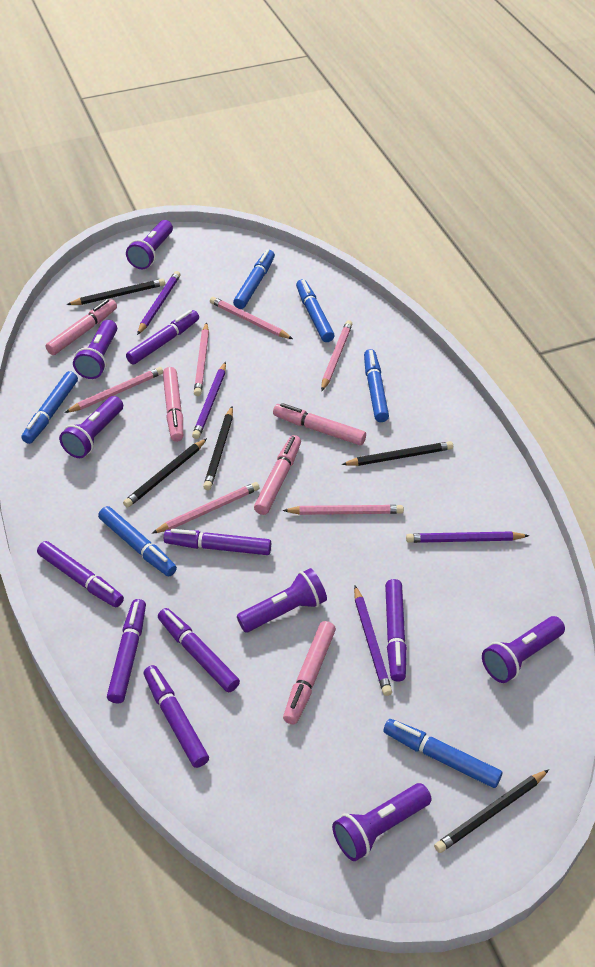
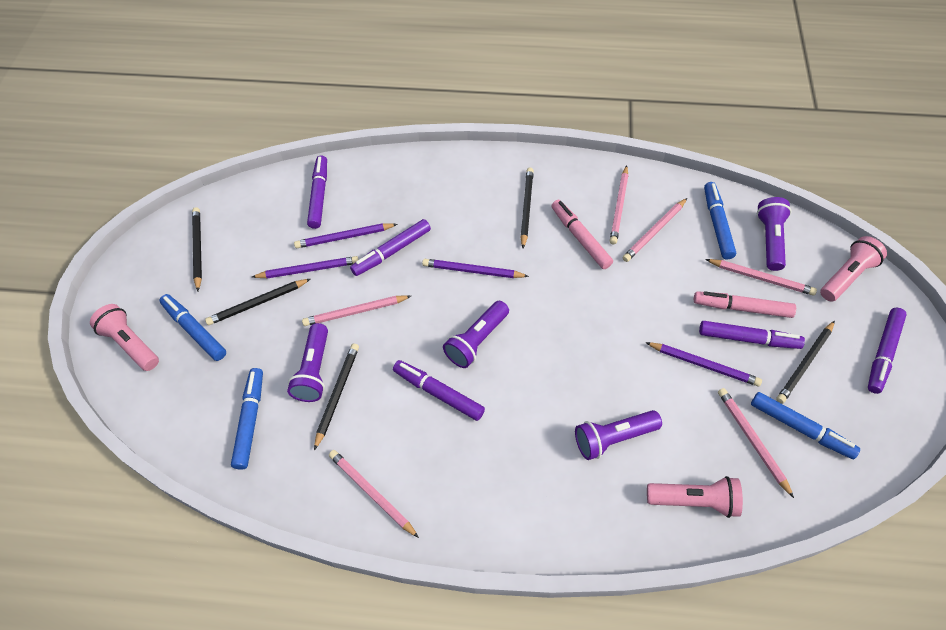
blue marker: 6 -> 4
pink flashlight: 0 -> 3
pink marker: 5 -> 2
purple flashlight: 6 -> 4
purple marker: 7 -> 5

